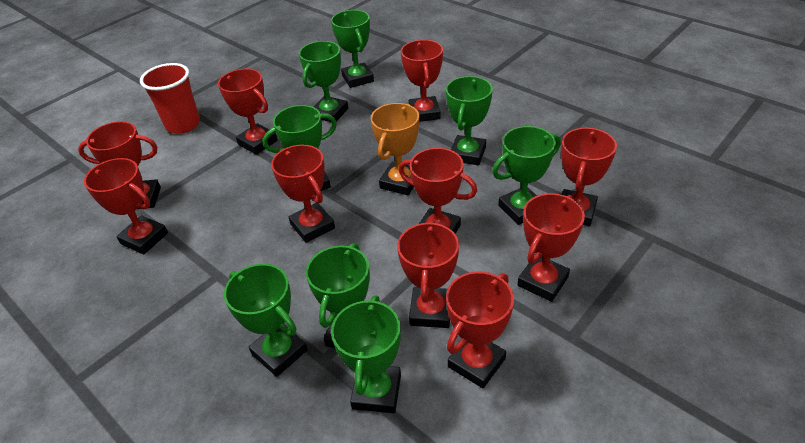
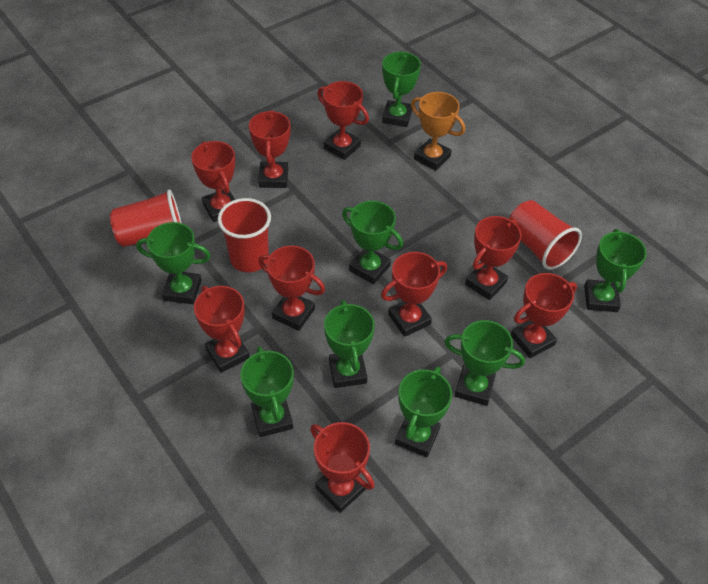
red cup: 1 -> 3
red trophy: 10 -> 9

